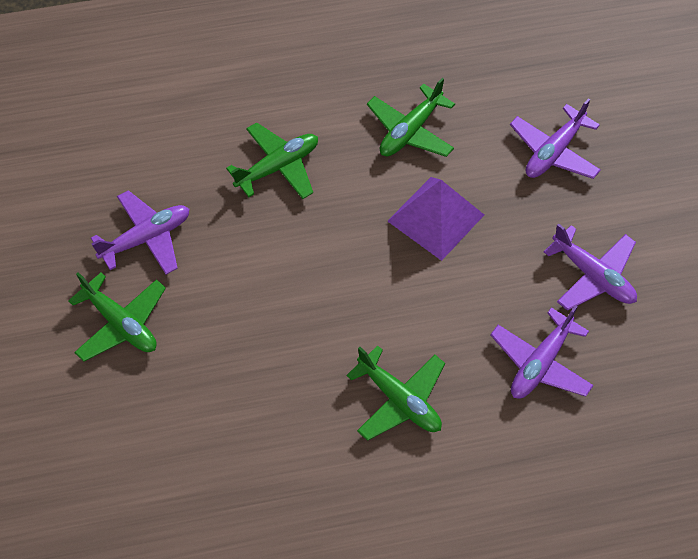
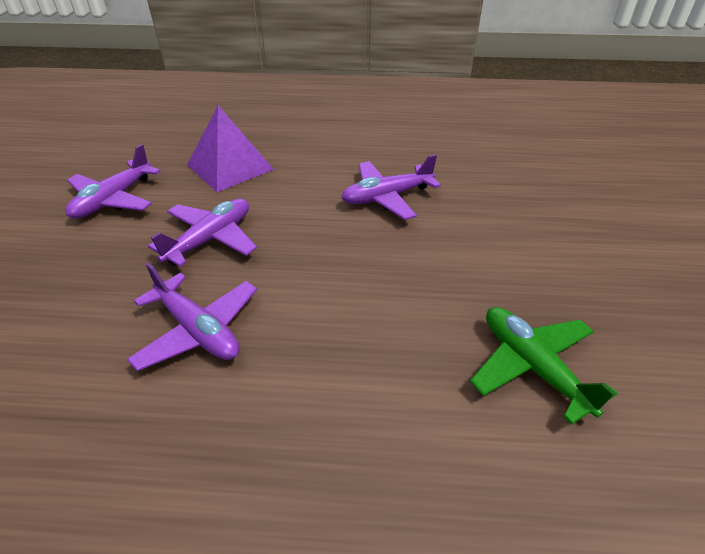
green plane: 4 -> 1

